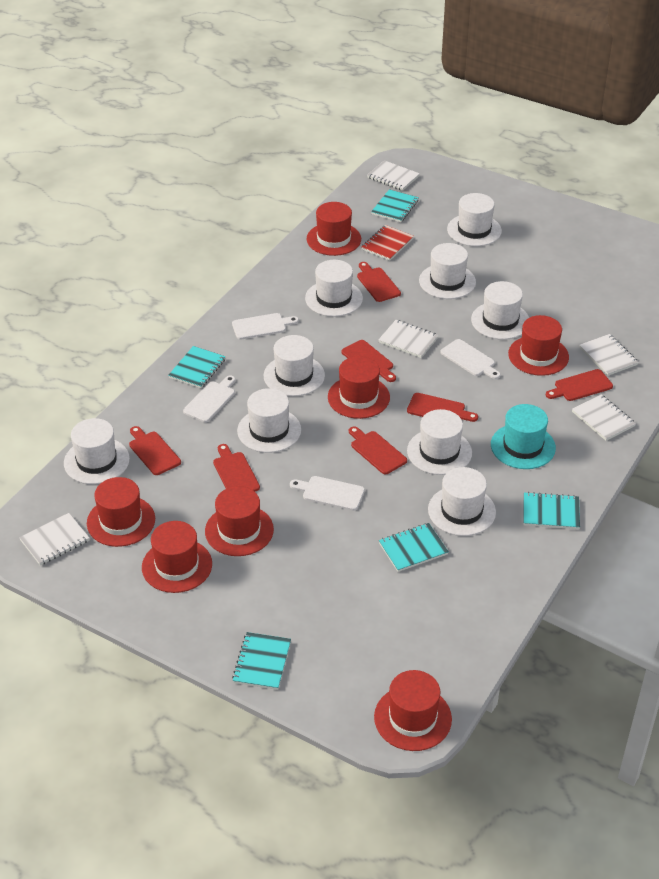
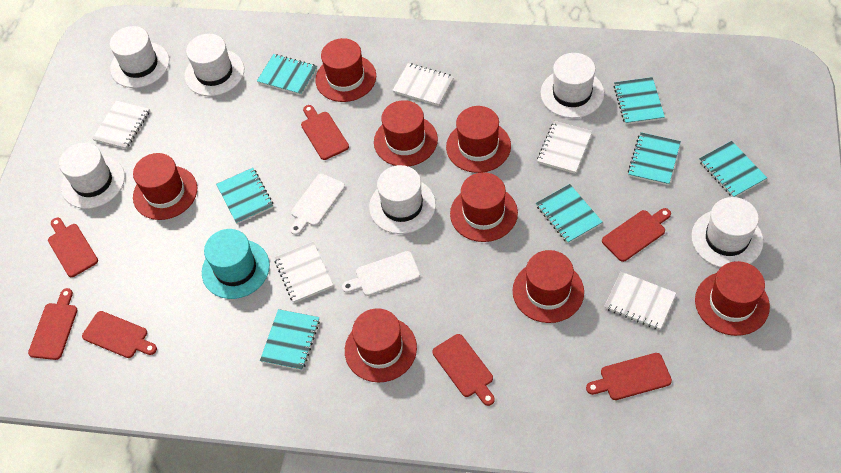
red hat: 7 -> 8
red notebook: 1 -> 0
turquoise notebook: 5 -> 7
white cutting board: 4 -> 2
white hat: 9 -> 6

